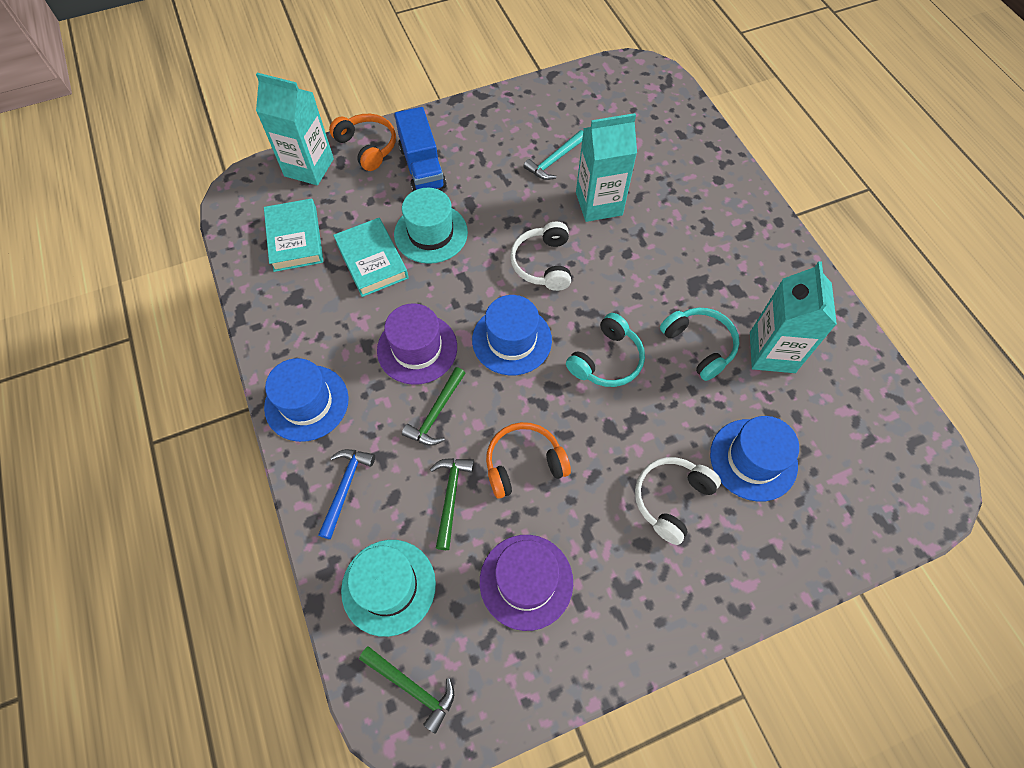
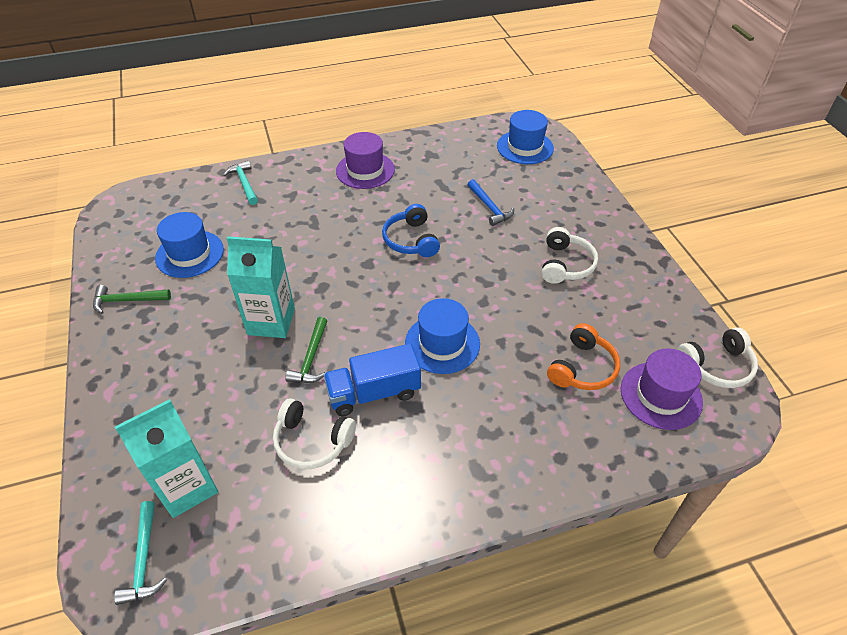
blue headphones: 0 -> 1
green hammer: 3 -> 2
orange headphones: 2 -> 1
turquoise book: 2 -> 0
turquoise carton: 3 -> 2
turquoise hammer: 1 -> 2
turquoise hat: 2 -> 0
turquoise headphones: 2 -> 0
white headphones: 2 -> 3

